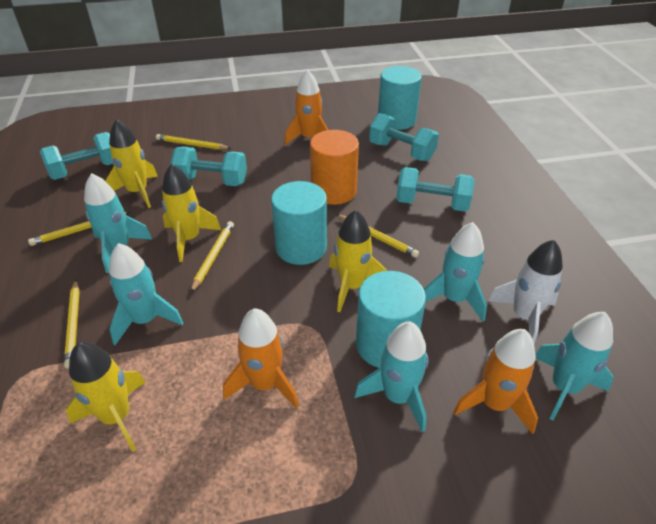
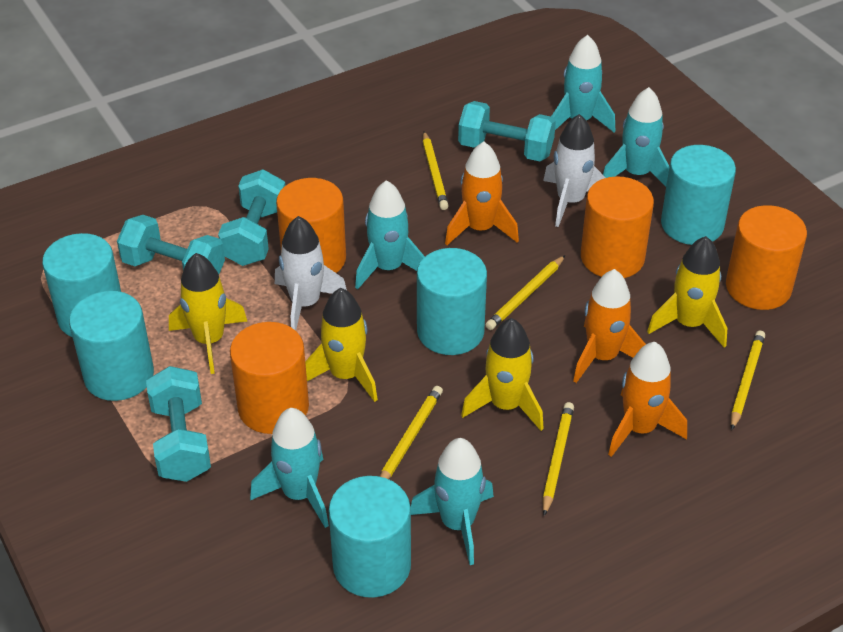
orange cylinder: 1 -> 4
turquoise cylinder: 3 -> 5
white rocket: 1 -> 2

